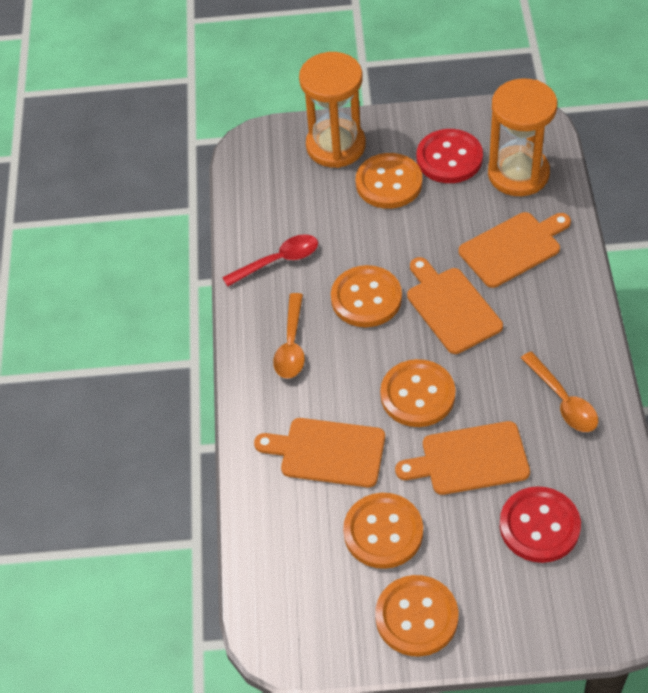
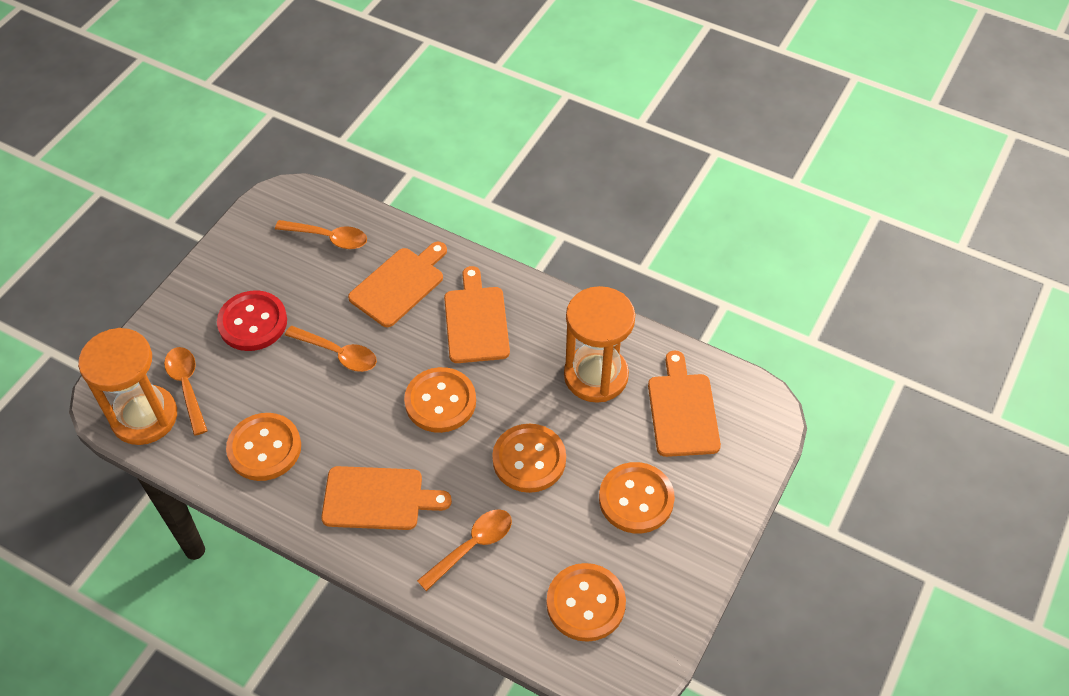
orange spoon: 2 -> 4
red button: 2 -> 1
red spoon: 1 -> 0

